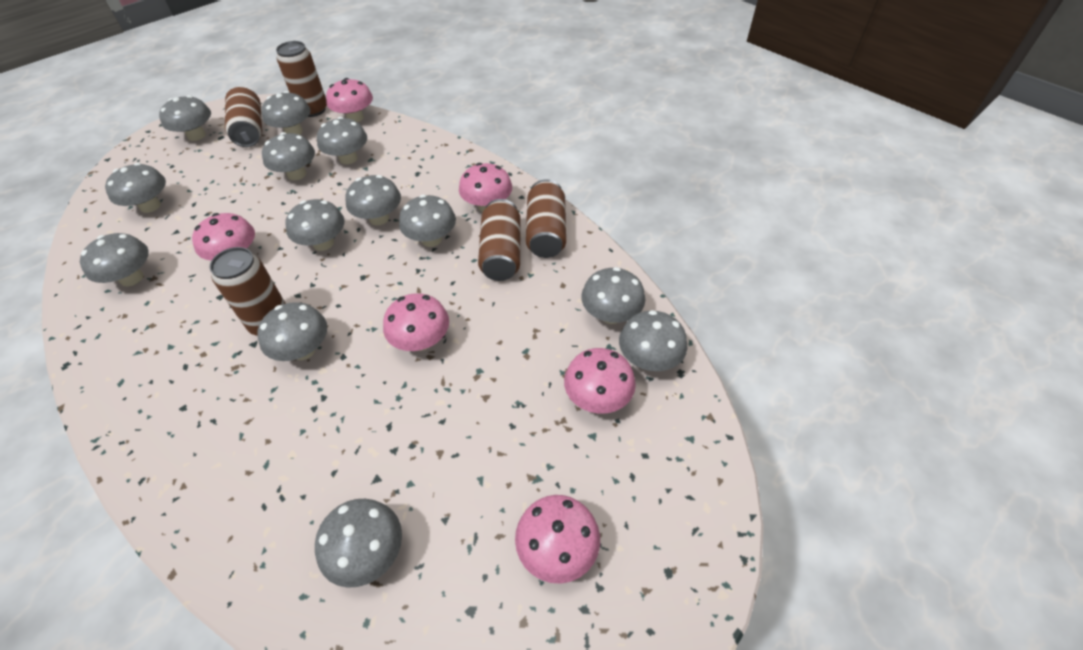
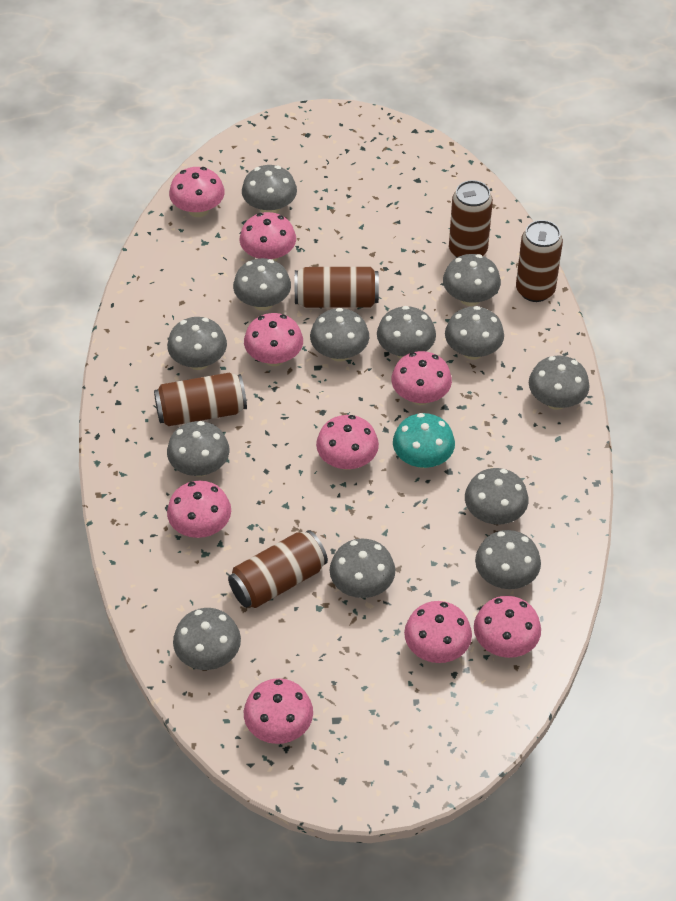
pink mushroom: 6 -> 9
turquoise mushroom: 0 -> 1

